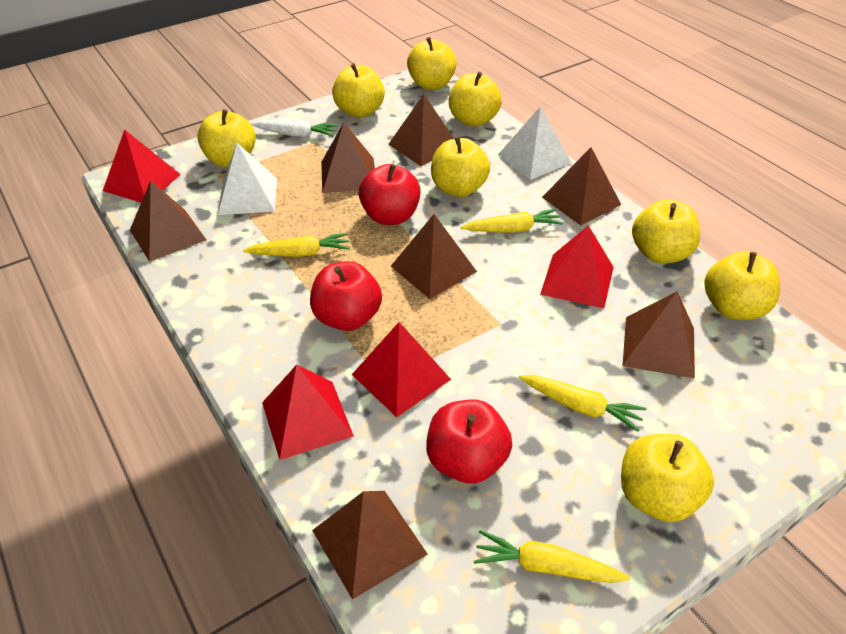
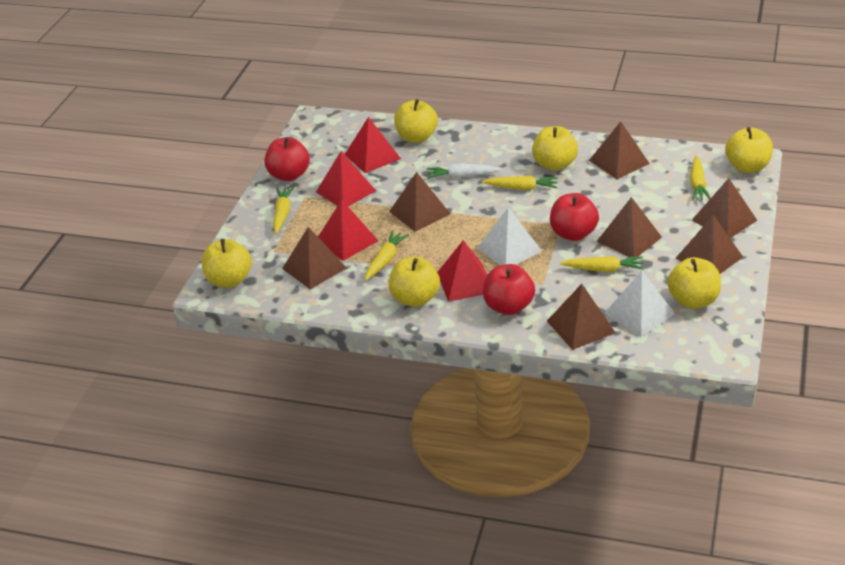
yellow apple: 8 -> 6
yellow carrot: 4 -> 5

